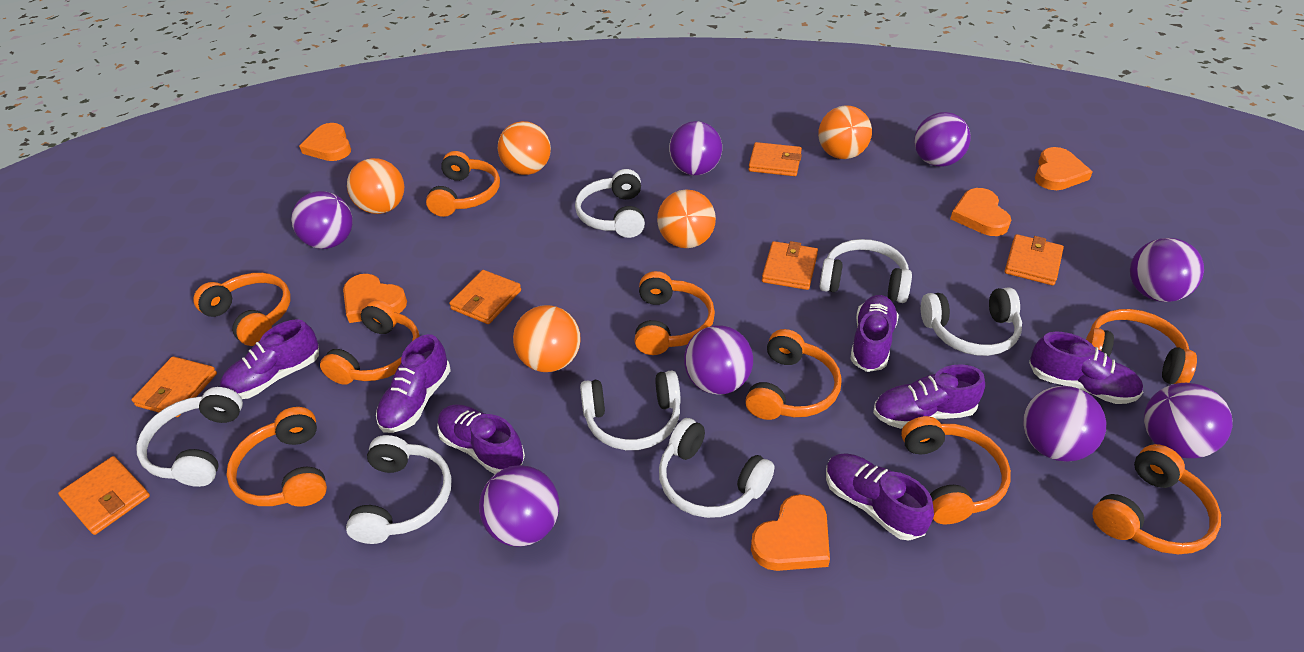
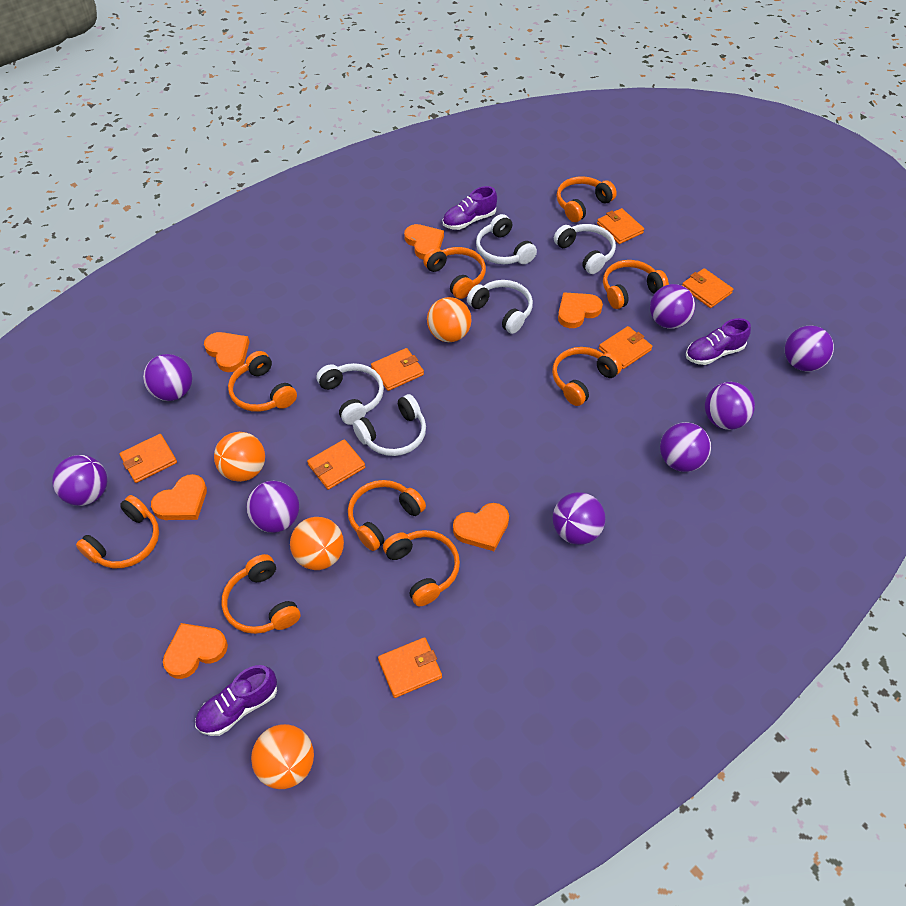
orange ball: 5 -> 4
orange heart: 5 -> 6
orange wallet: 6 -> 7
purple shoe: 7 -> 3
white headphones: 7 -> 5

